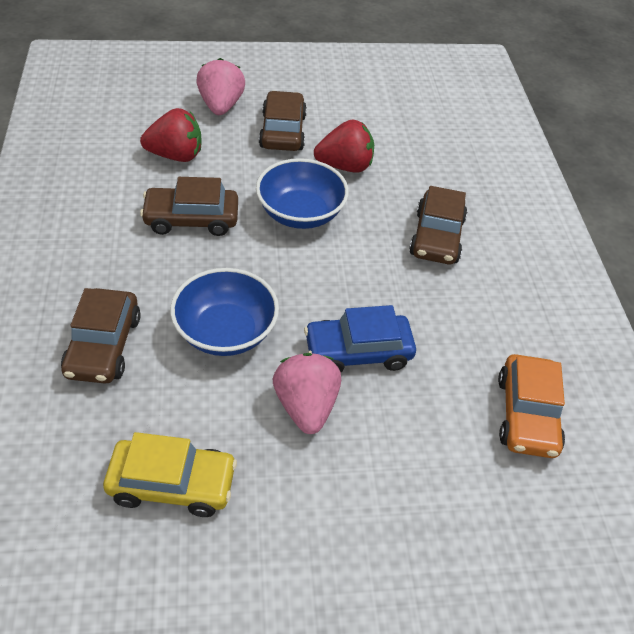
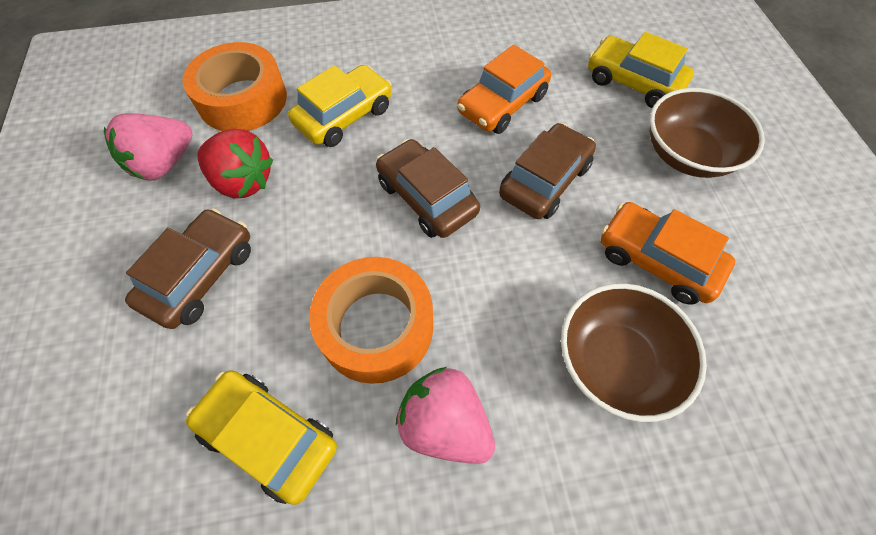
blue bowl: 2 -> 0
blue car: 1 -> 0
brown bowl: 0 -> 2
brown car: 4 -> 3
orange car: 1 -> 2
orange tape: 0 -> 2
red strawberry: 2 -> 1
yellow car: 1 -> 3

